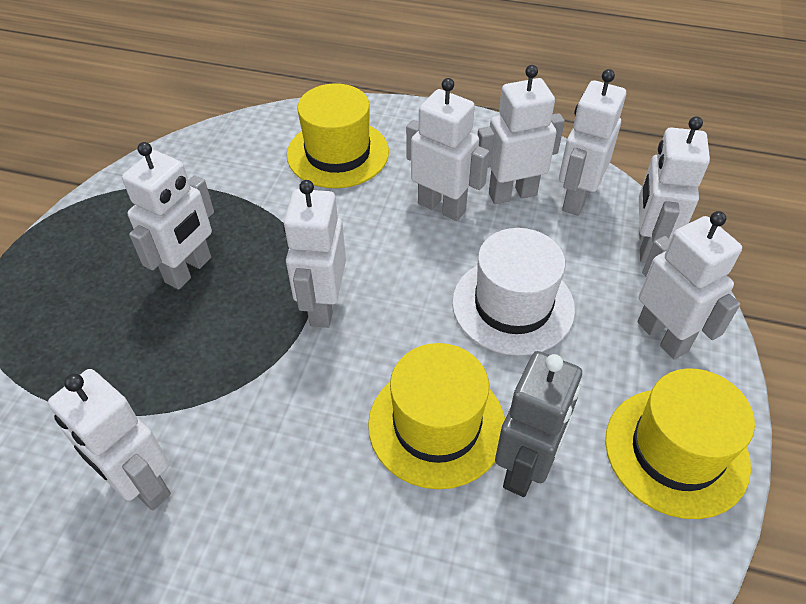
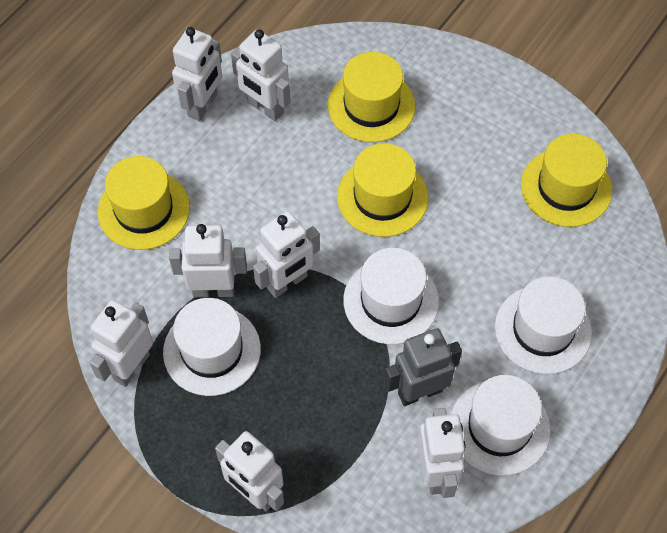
white hat: 1 -> 4
white robot: 8 -> 7
yellow hat: 3 -> 4

